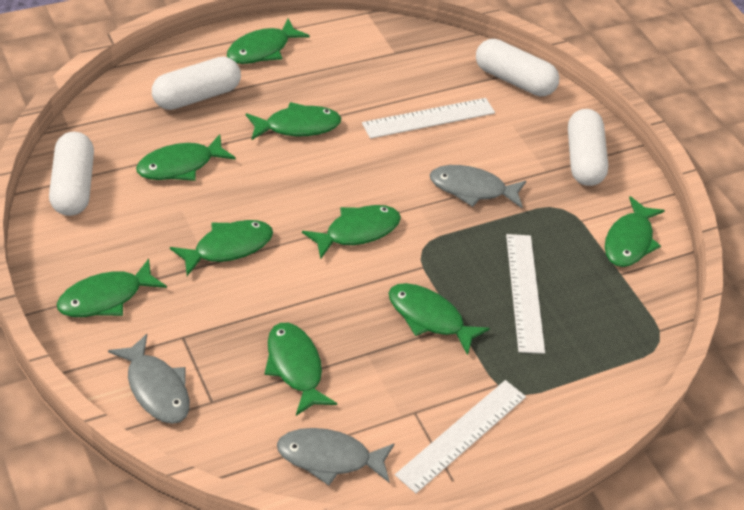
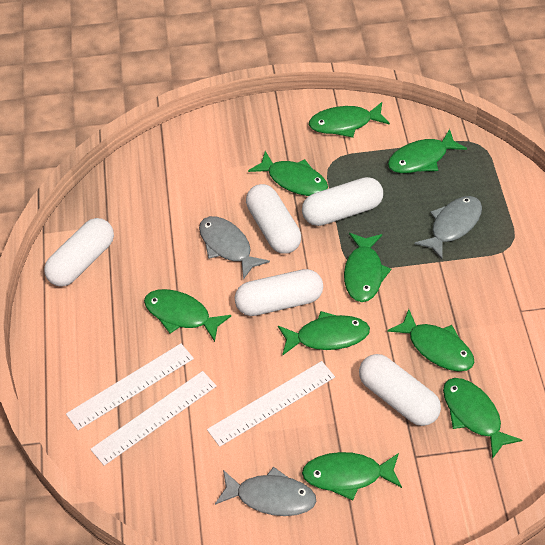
white capsule: 4 -> 5

